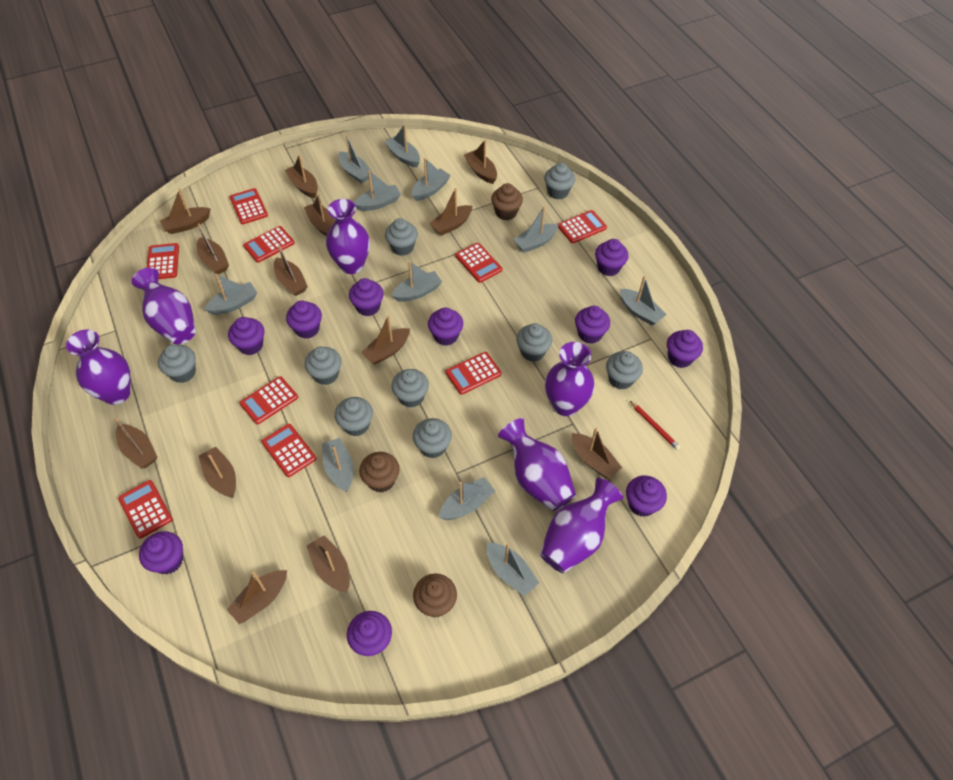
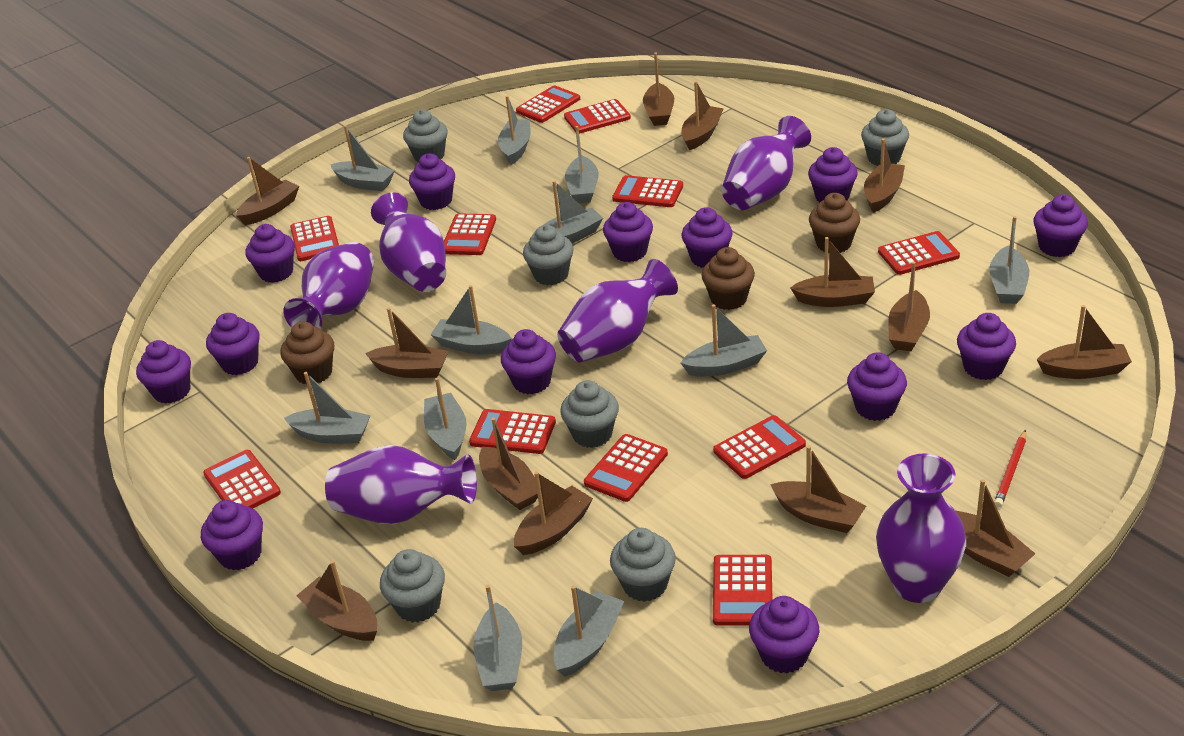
grey cupcake: 9 -> 6
purple cupcake: 10 -> 13
red calculator: 9 -> 11

